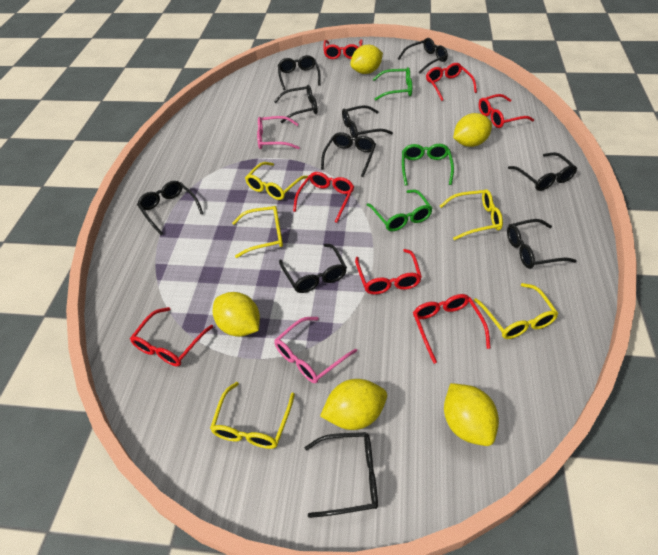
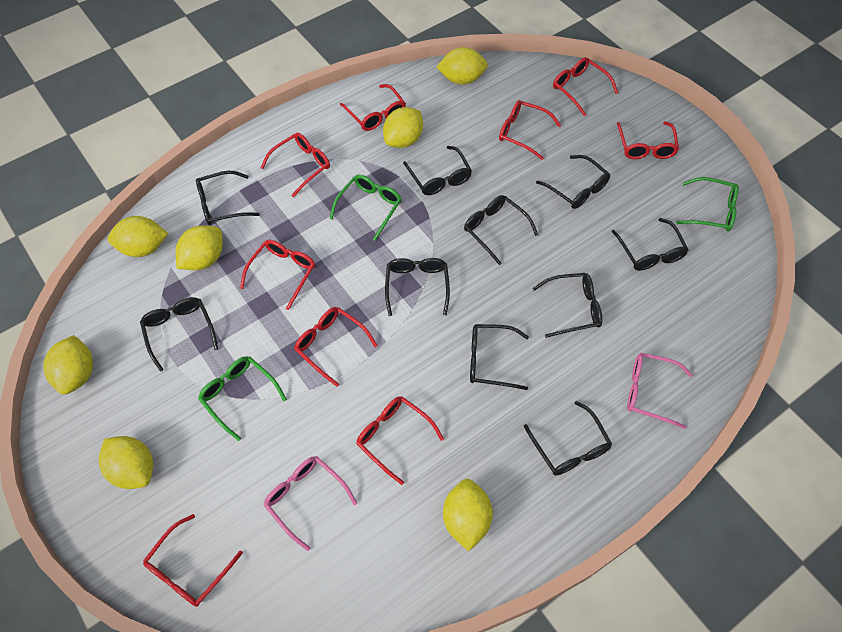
red glasses: 7 -> 9
yellow glasses: 5 -> 0
yellow lemon: 5 -> 7

